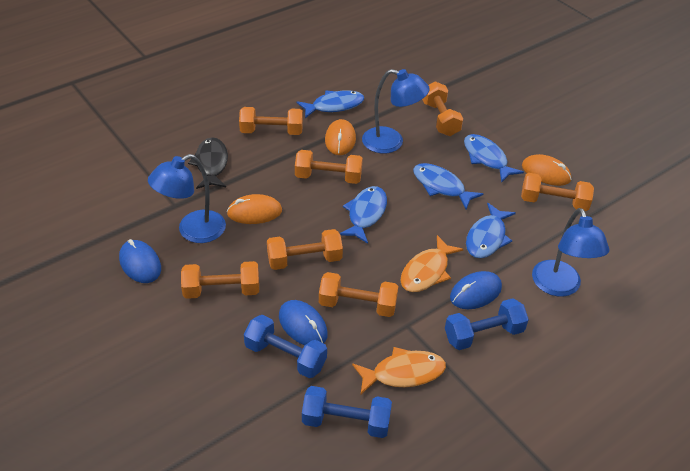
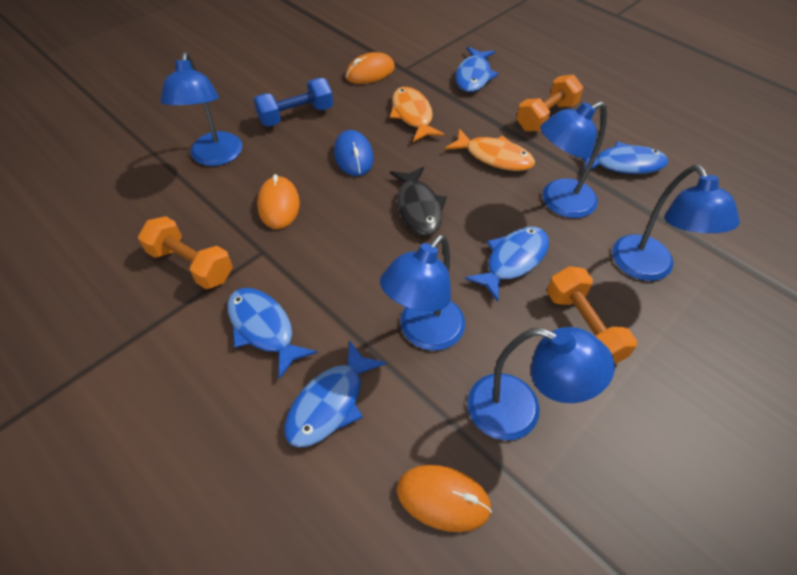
blue dumbbell: 3 -> 1
blue lamp: 3 -> 5
blue mouse: 3 -> 1
orange dumbbell: 7 -> 3

